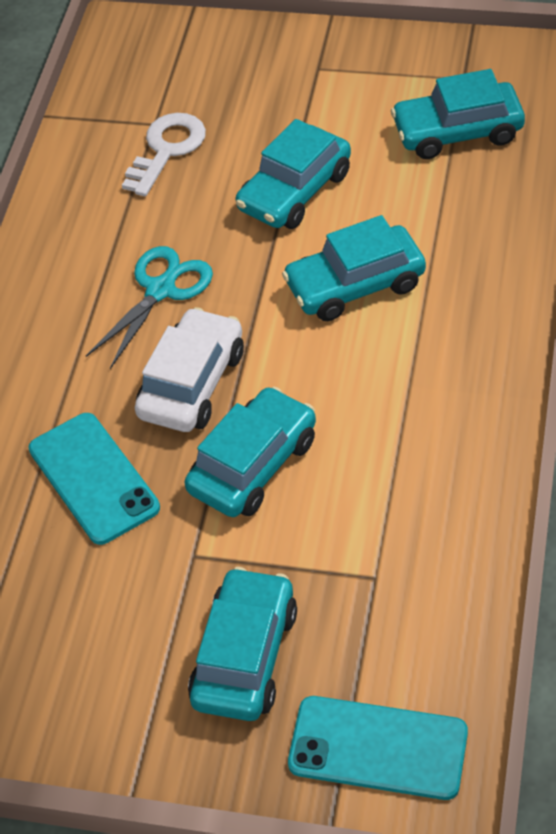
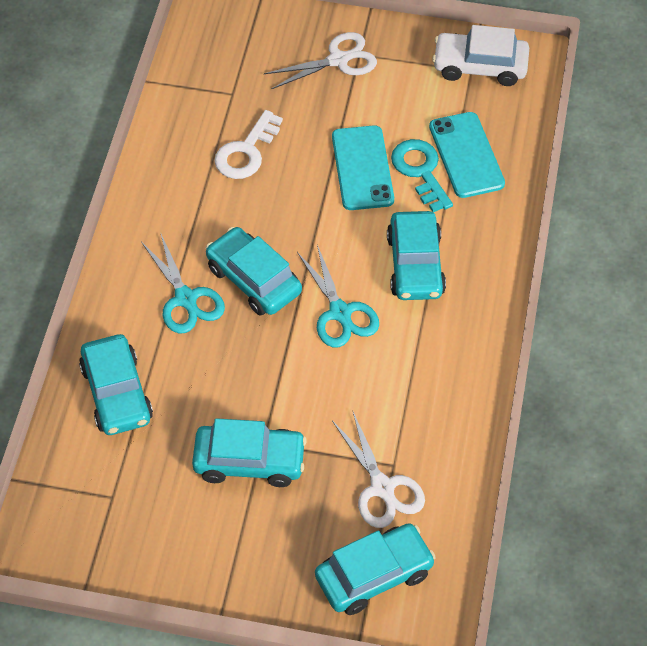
turquoise key: 0 -> 1
turquoise scissors: 1 -> 2
white scissors: 0 -> 2

